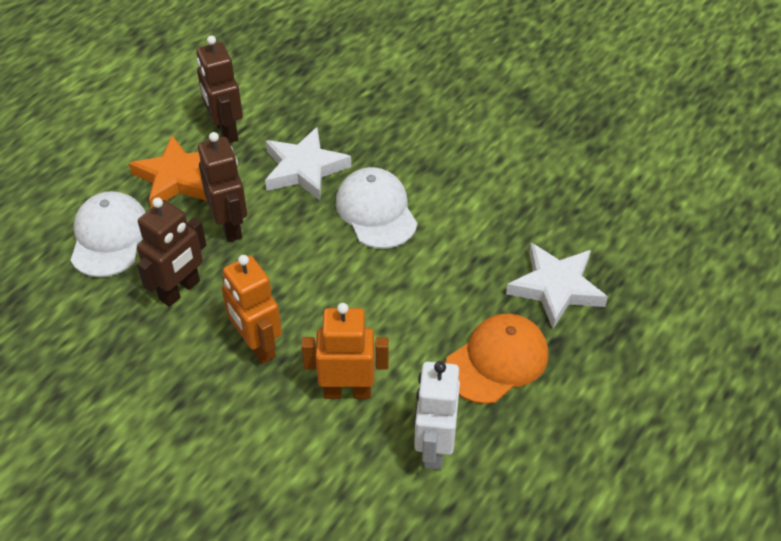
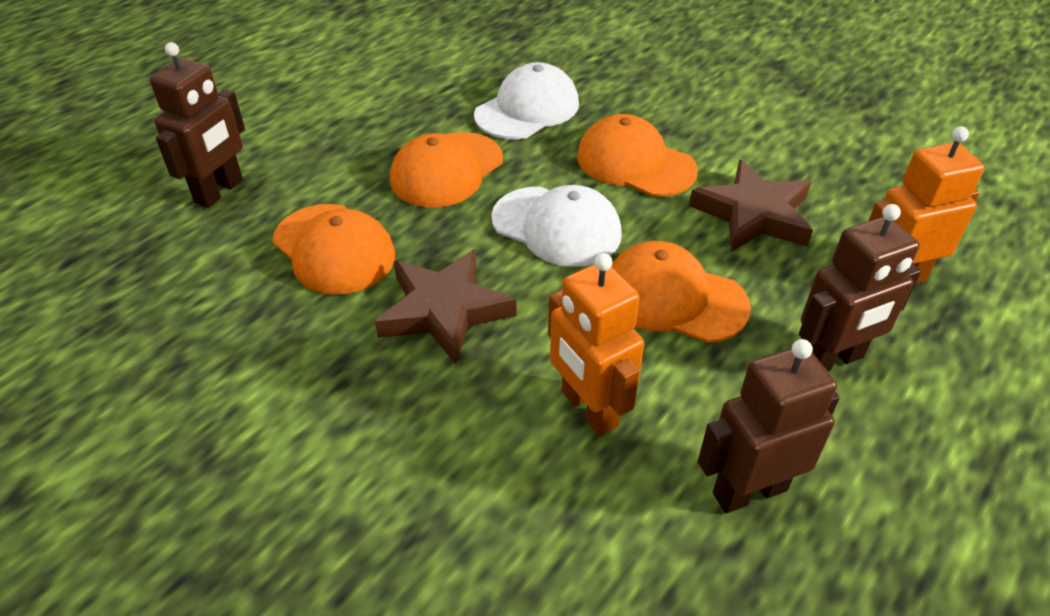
brown star: 0 -> 2
orange cap: 1 -> 4
orange star: 1 -> 0
white robot: 1 -> 0
white star: 2 -> 0

